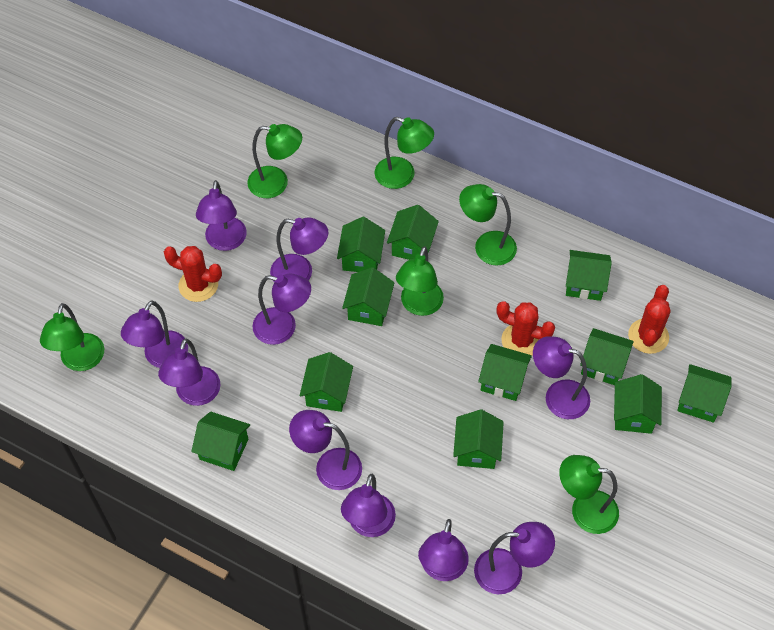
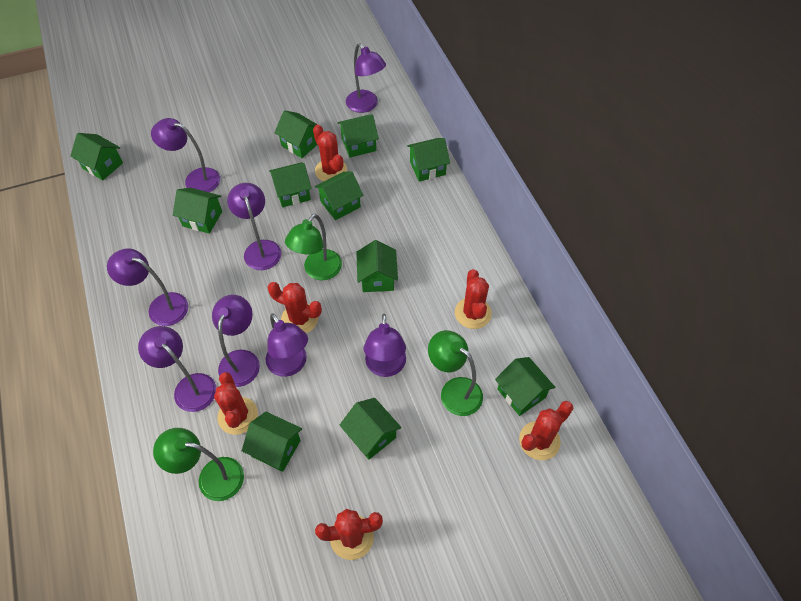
green lamp: 6 -> 3
purple lamp: 10 -> 8
red cactus: 3 -> 6

